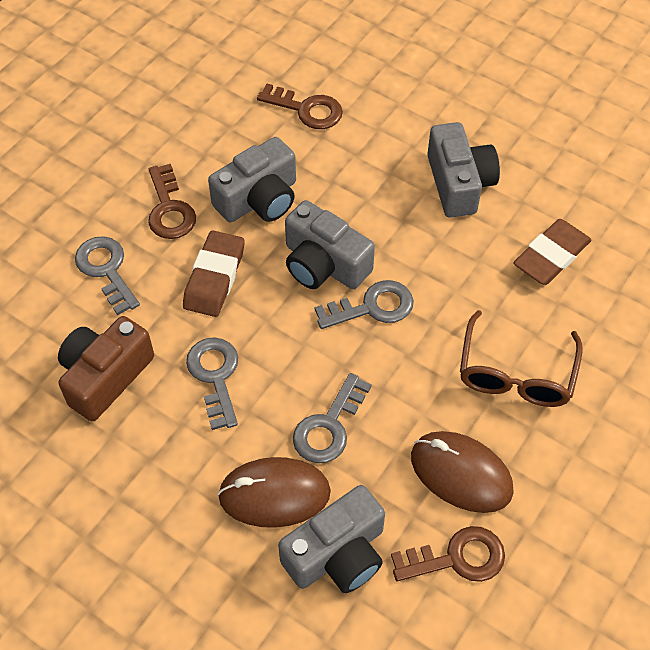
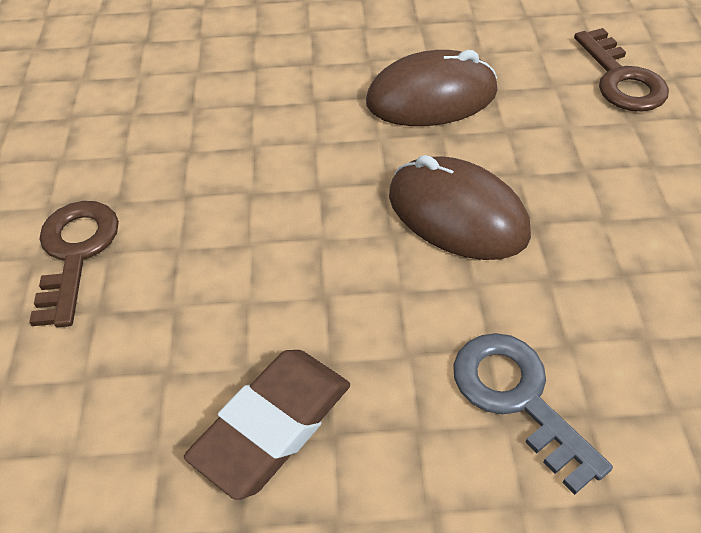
brown camera: 1 -> 0
brown eraser: 2 -> 1
brown glasses: 1 -> 0
brown key: 3 -> 2
grey camera: 4 -> 0
grey key: 4 -> 1

